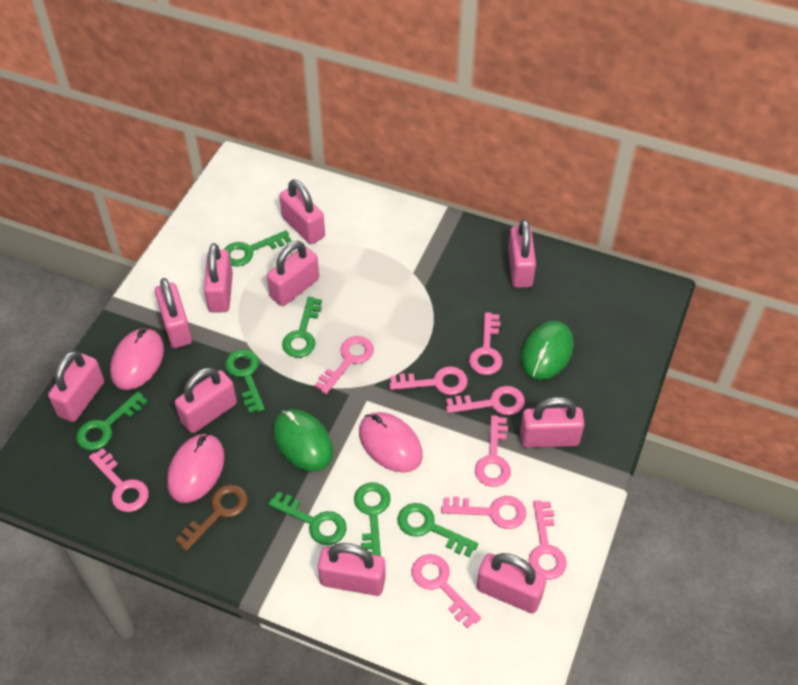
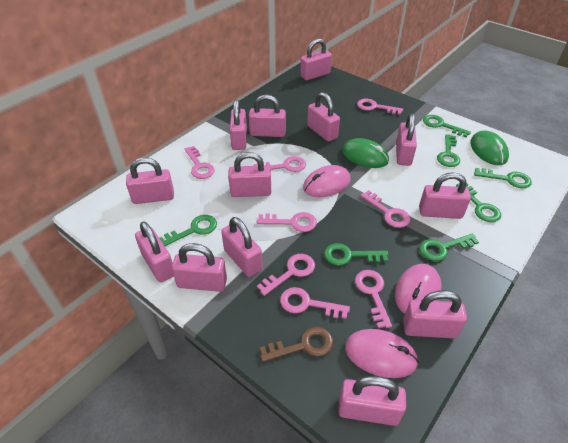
pink key: 9 -> 8
pink padlock: 10 -> 13

